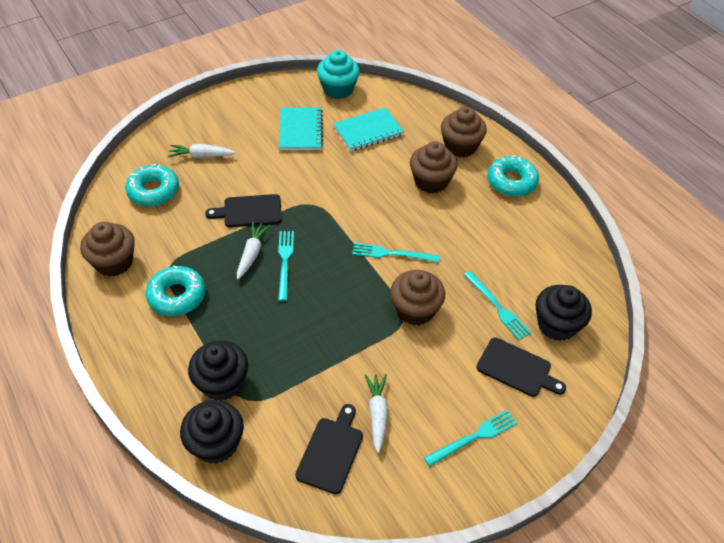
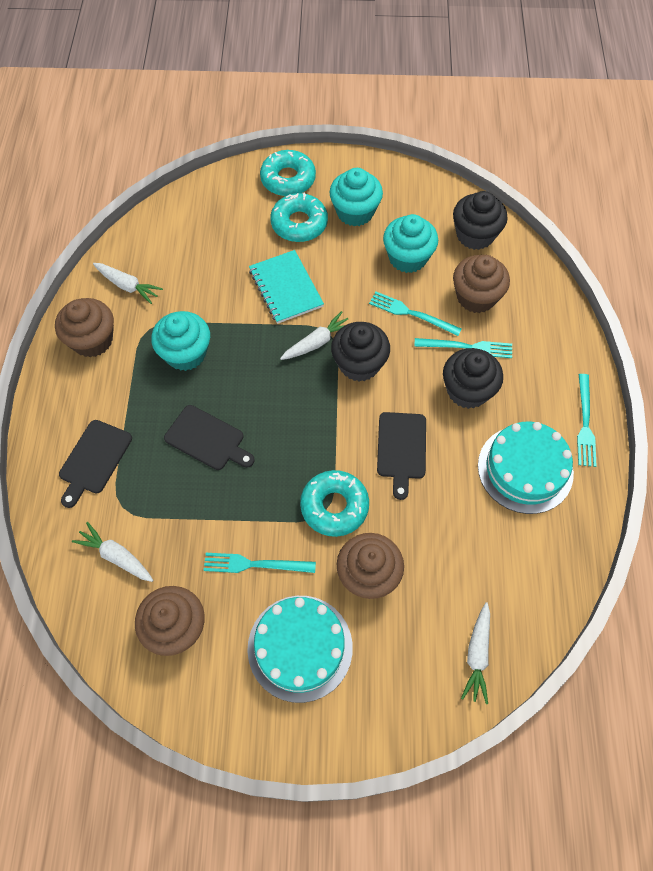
turquoise cake: 0 -> 2
turquoise cupcake: 1 -> 3
turquoise notebook: 2 -> 1
white carrot: 3 -> 4

